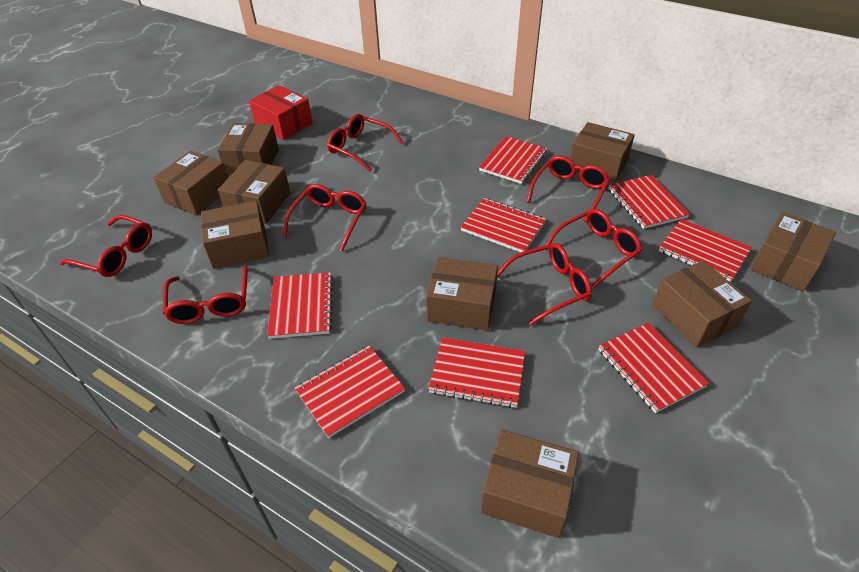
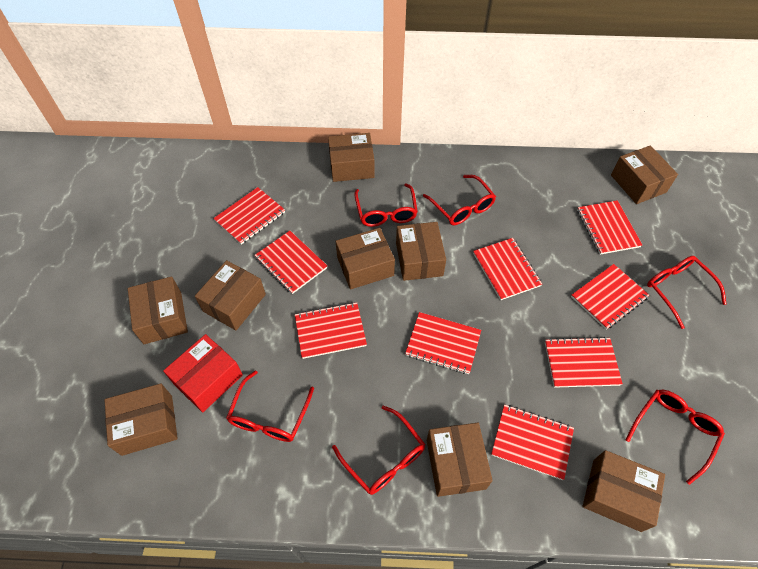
red glasses: 7 -> 6
red notebook: 8 -> 9

